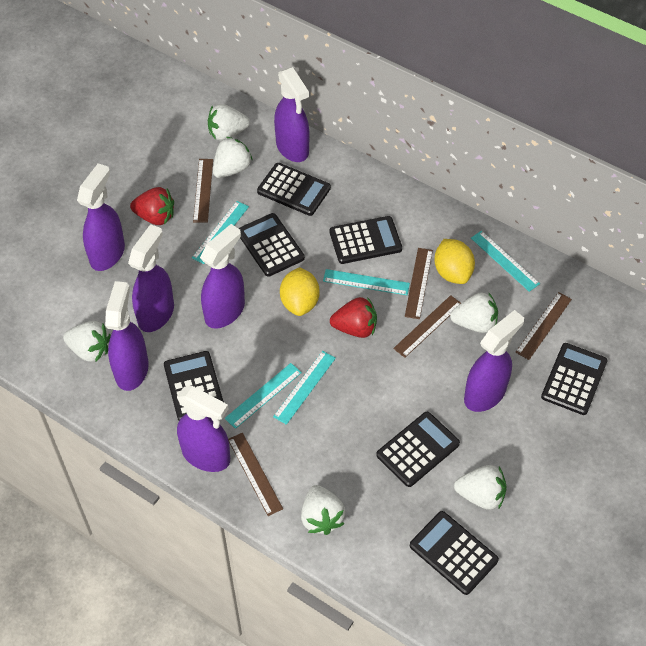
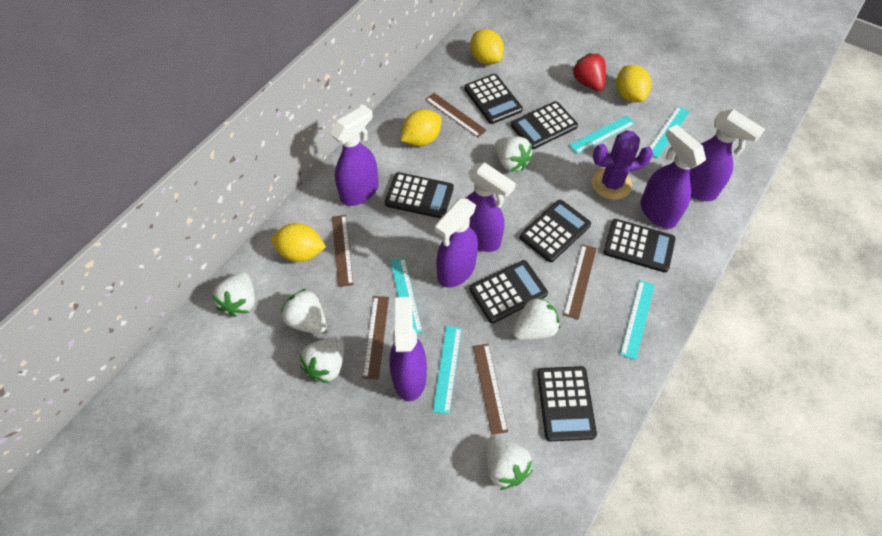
purple cactus: 0 -> 1
purple spray bottle: 7 -> 6
red strawberry: 2 -> 1
yellow lemon: 2 -> 4

